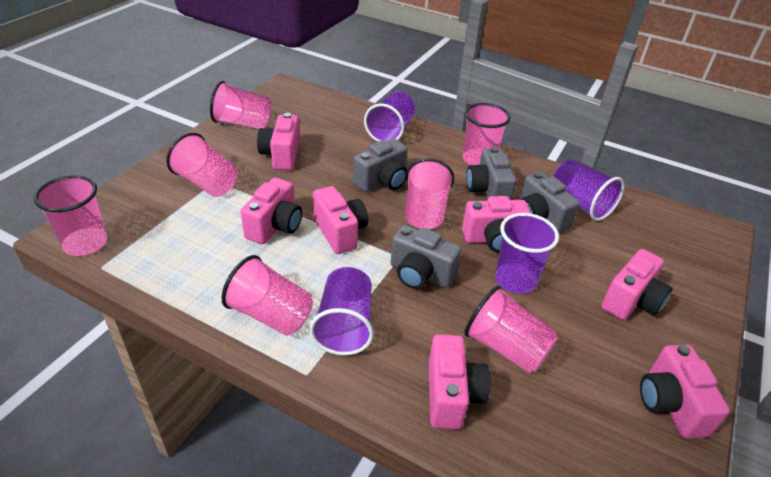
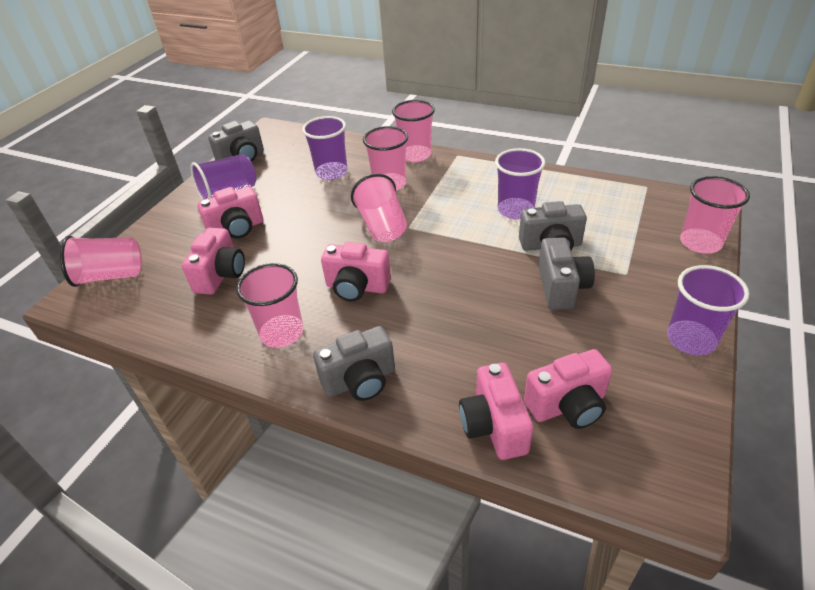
pink camera: 7 -> 5
pink cup: 7 -> 6

